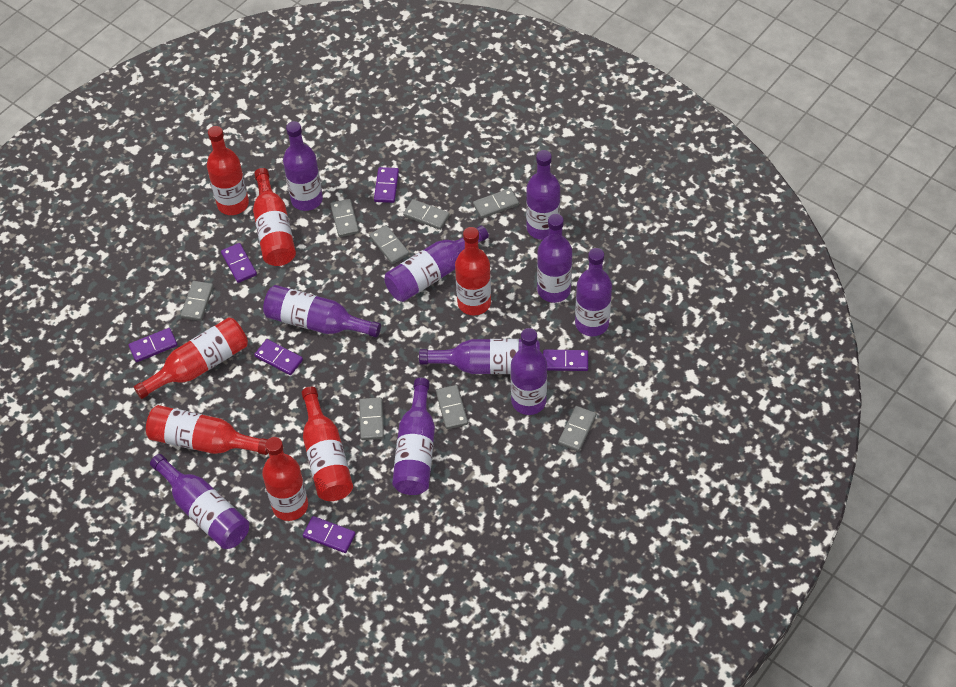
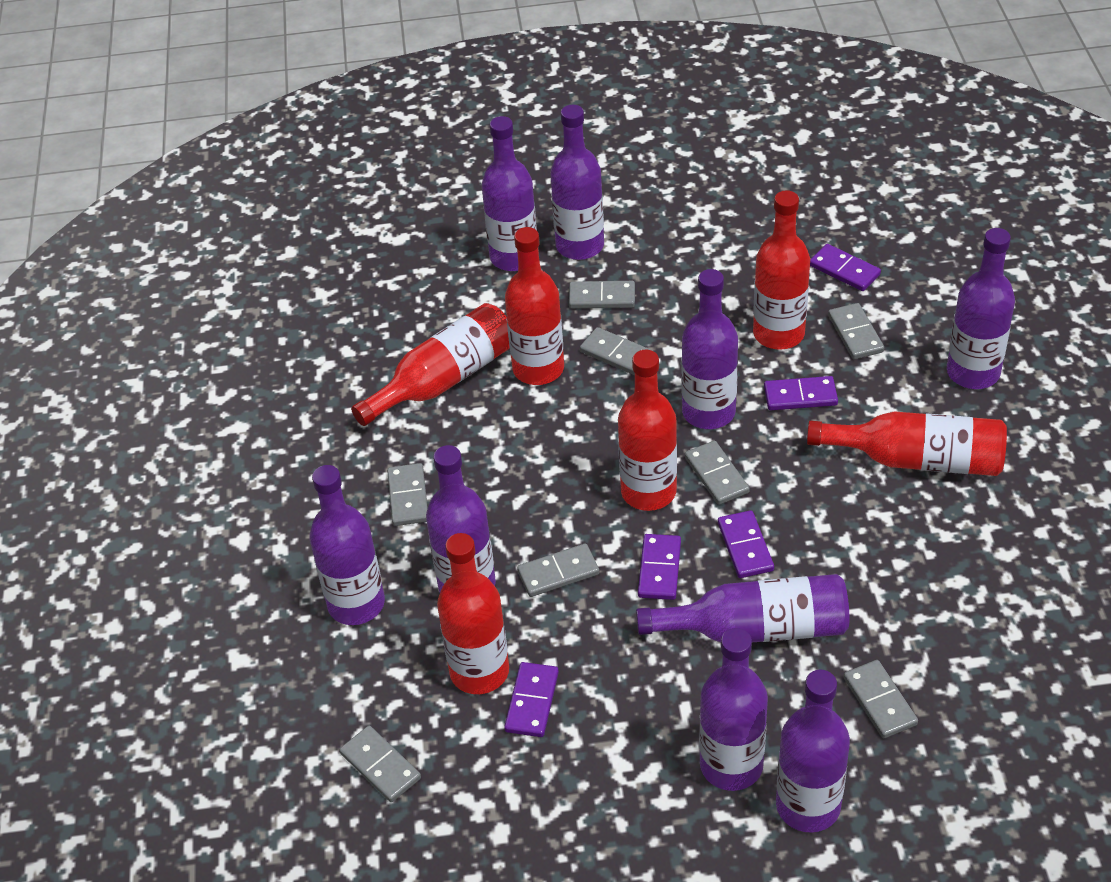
purple bottle: 10 -> 9
purple domino: 6 -> 5
red bottle: 7 -> 6

